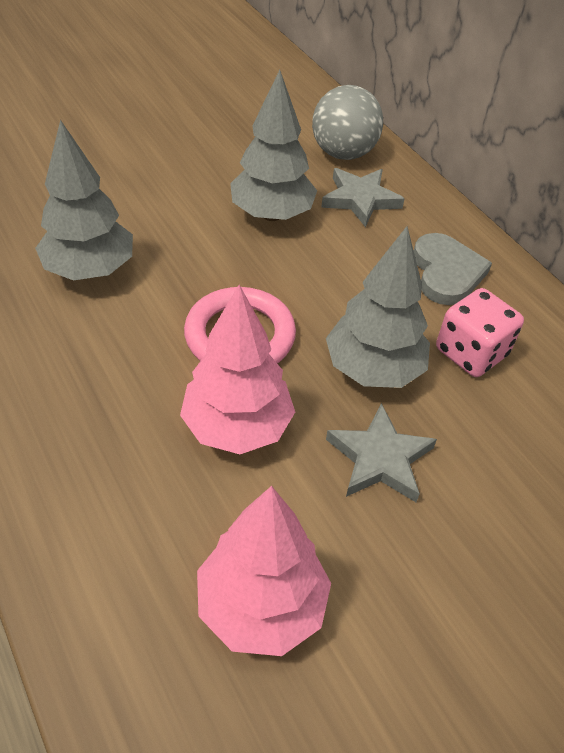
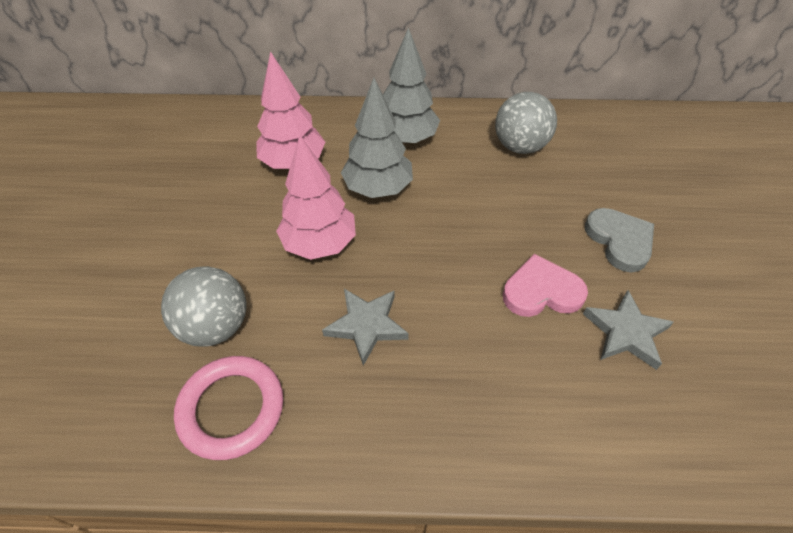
grey ball: 1 -> 2
grey tree: 3 -> 2
pink dice: 1 -> 0
pink heart: 0 -> 1

